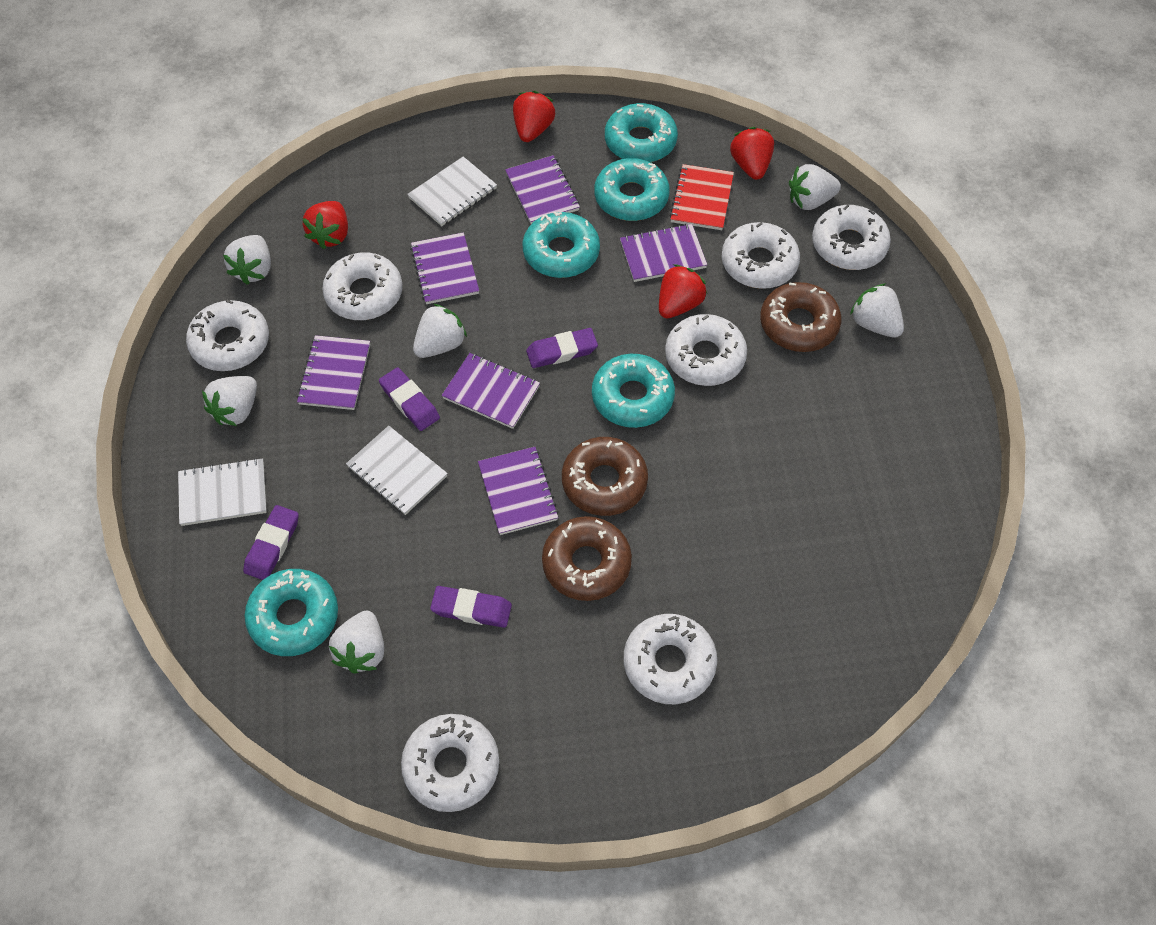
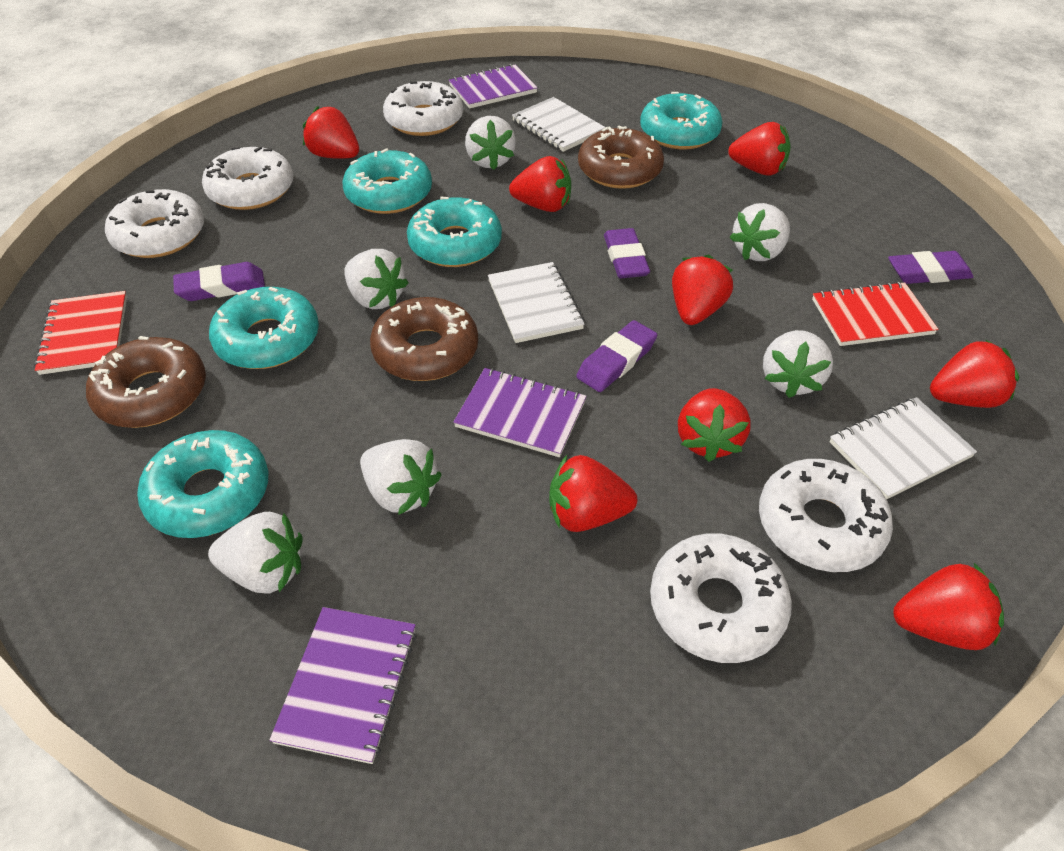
purple notebook: 6 -> 3
red notebook: 1 -> 2
red strawberry: 4 -> 8
white donut: 7 -> 5

